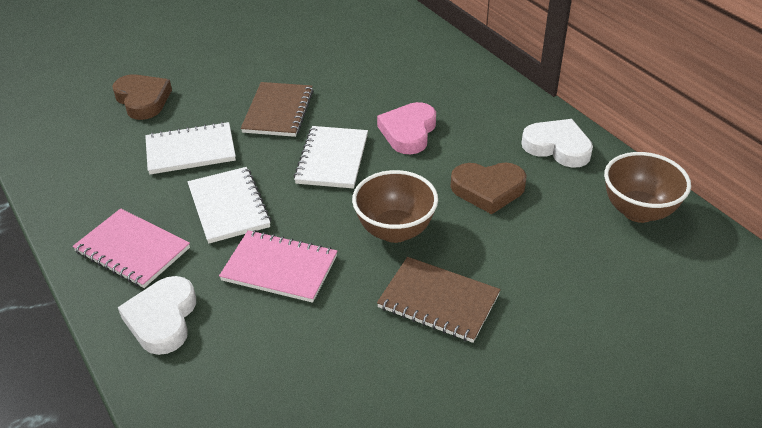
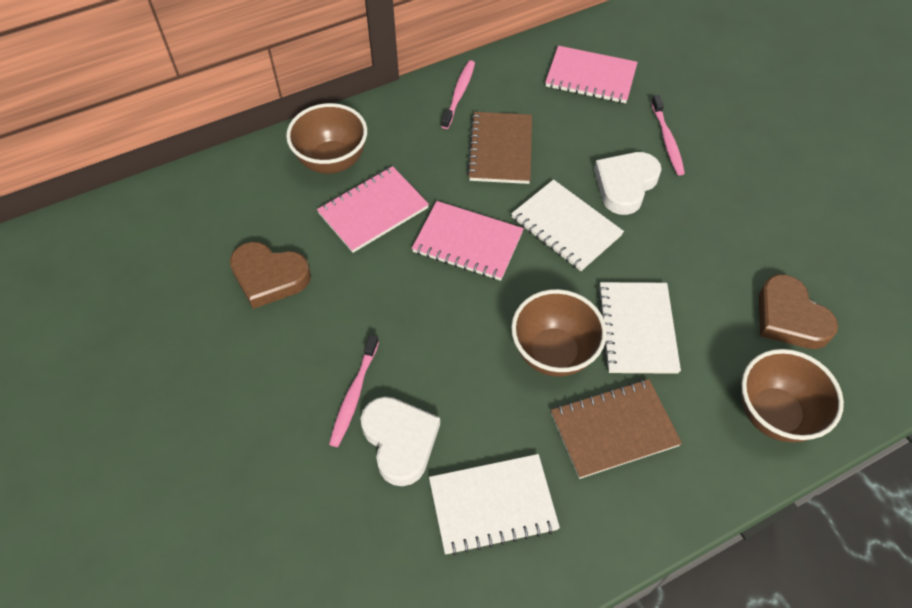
brown bowl: 2 -> 3
pink heart: 1 -> 0
pink notebook: 2 -> 3
pink toothbrush: 0 -> 3

